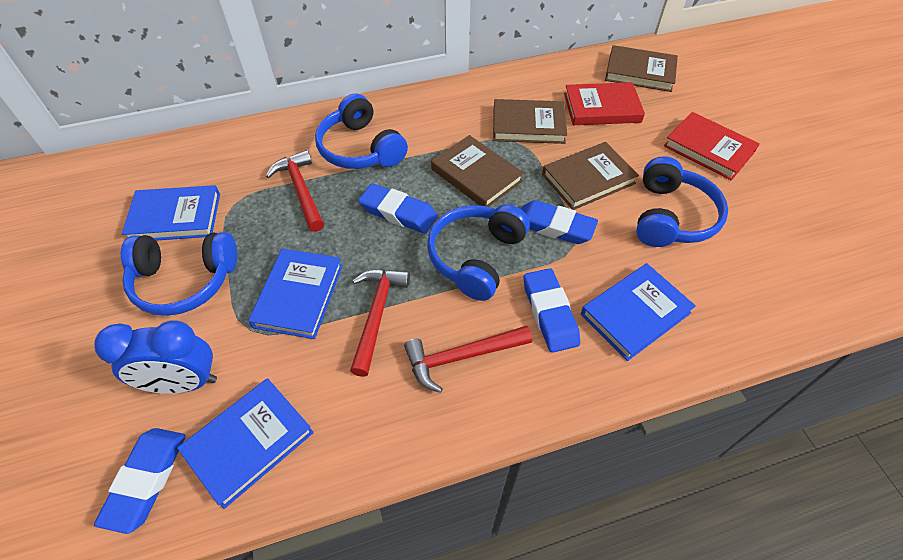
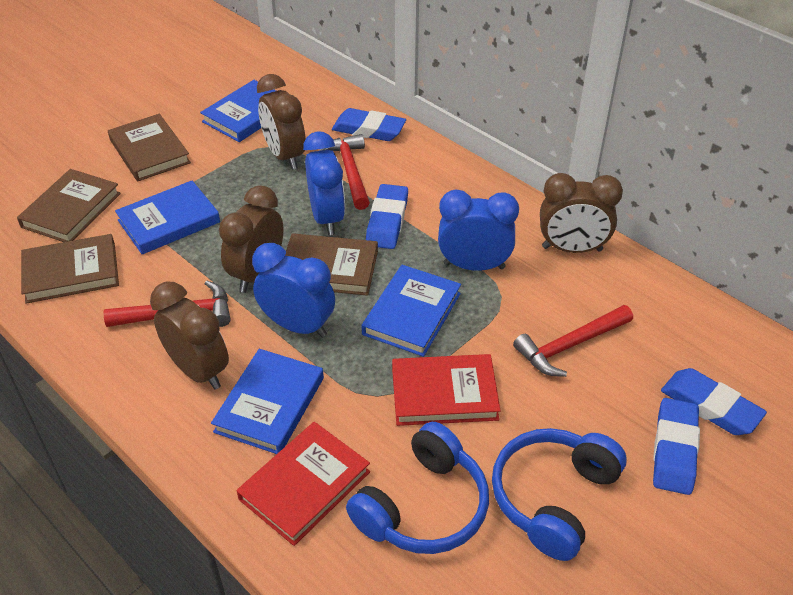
blue clock: 1 -> 3
blue headphones: 4 -> 2
brown clock: 0 -> 4

